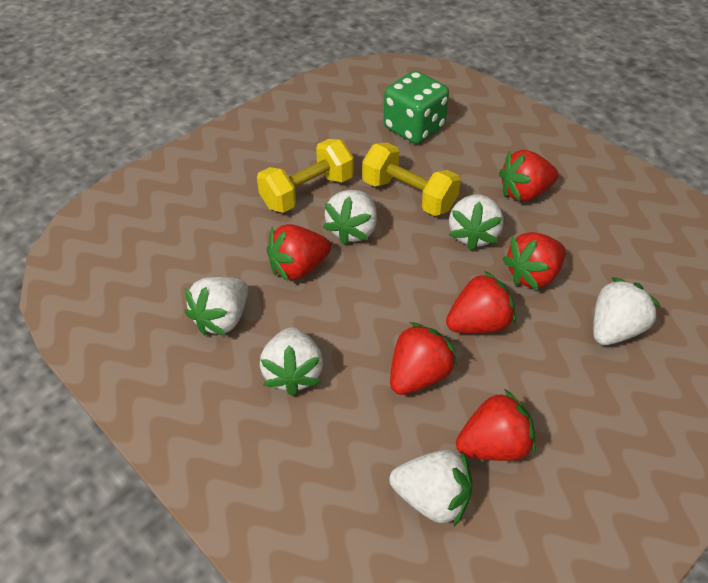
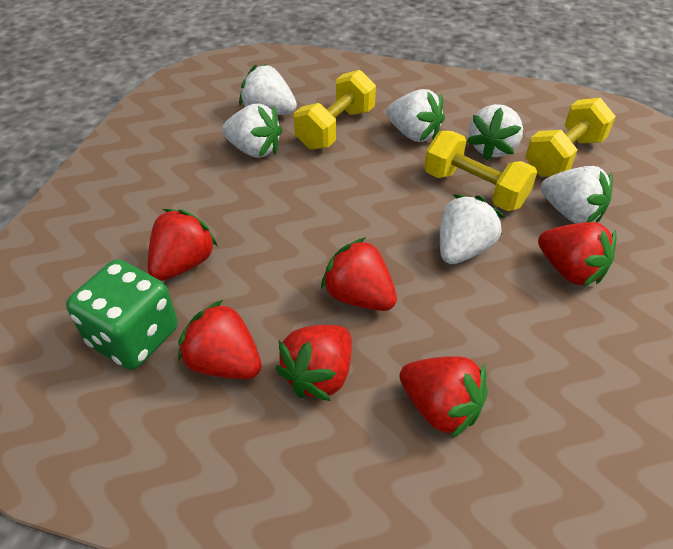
yellow dumbbell: 2 -> 3

